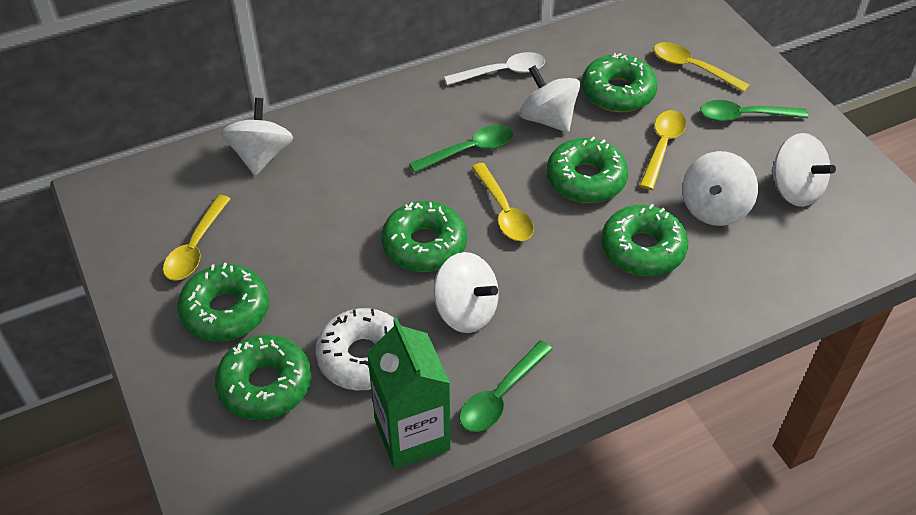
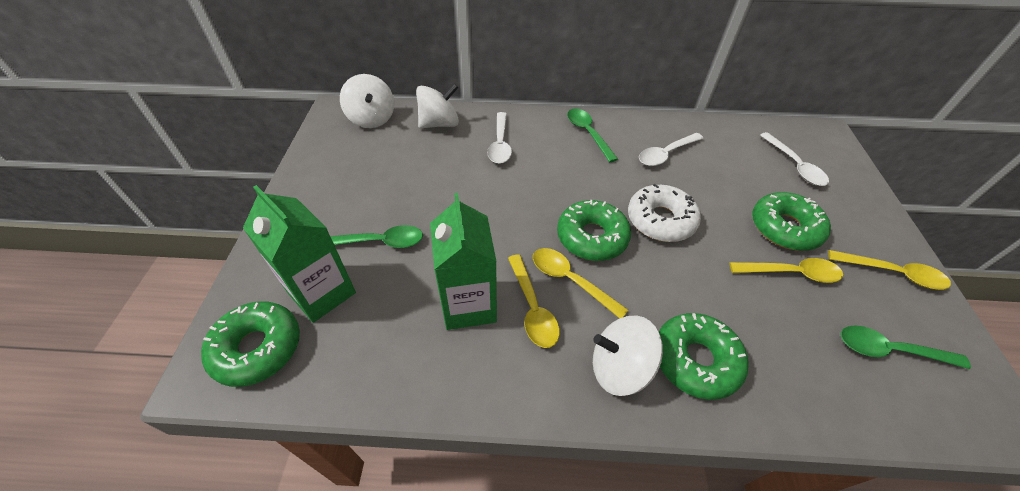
green carton: 1 -> 2
green donut: 6 -> 4
white spinning top: 5 -> 3
white spoon: 1 -> 3

